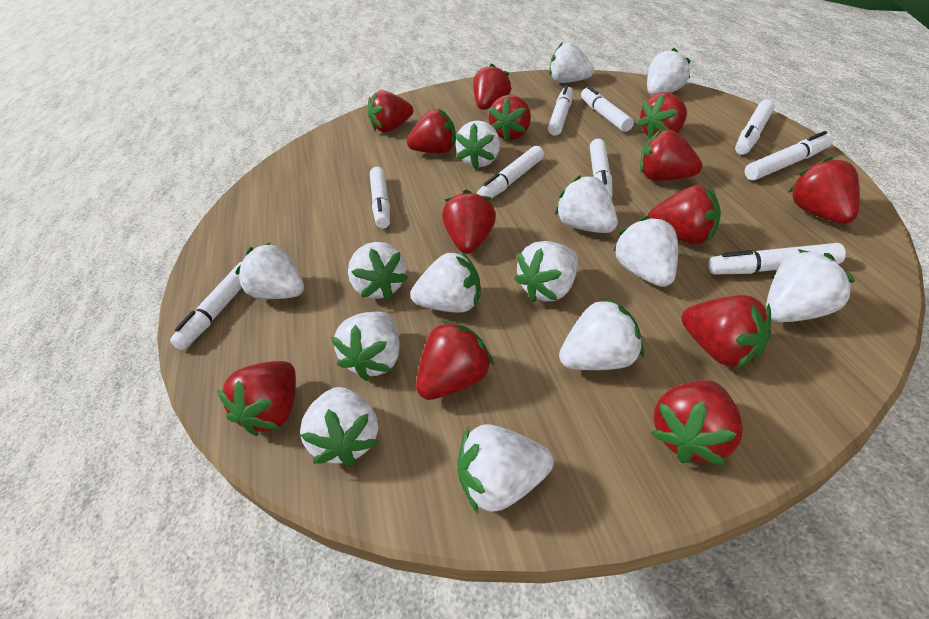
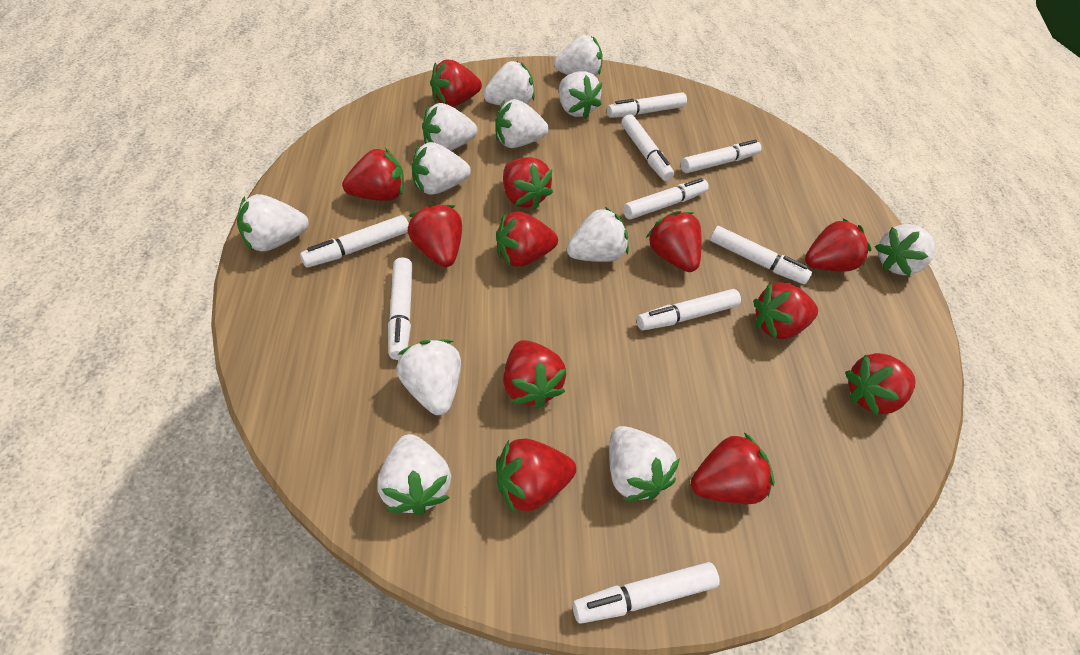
red strawberry: 13 -> 12
white strawberry: 14 -> 12

